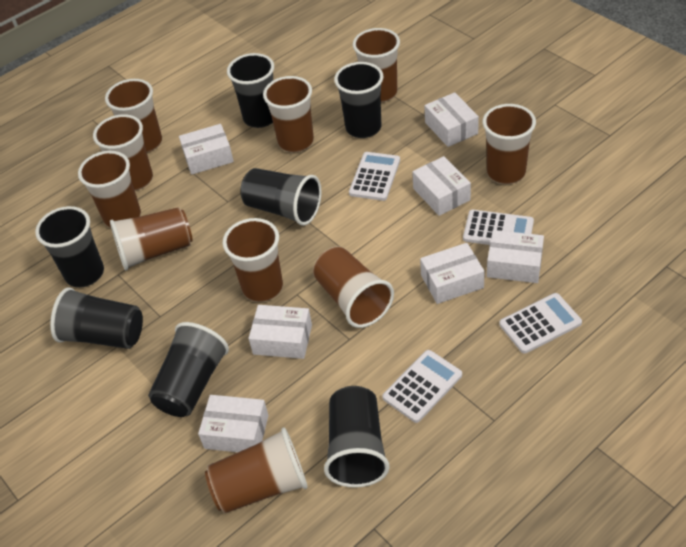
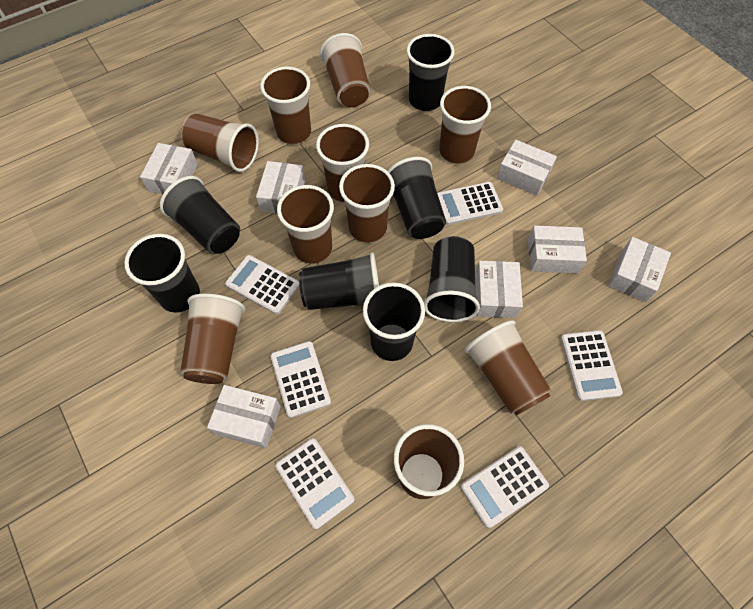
white calculator: 4 -> 6

